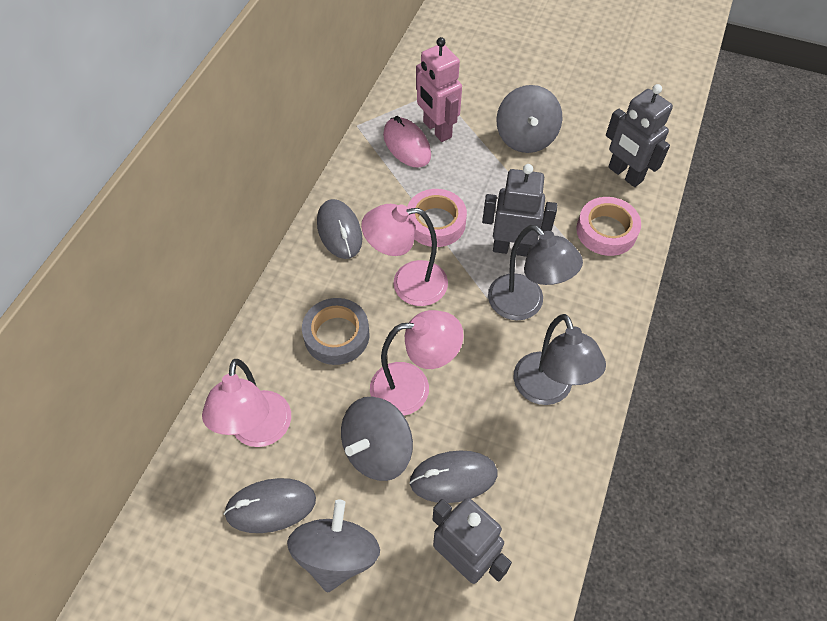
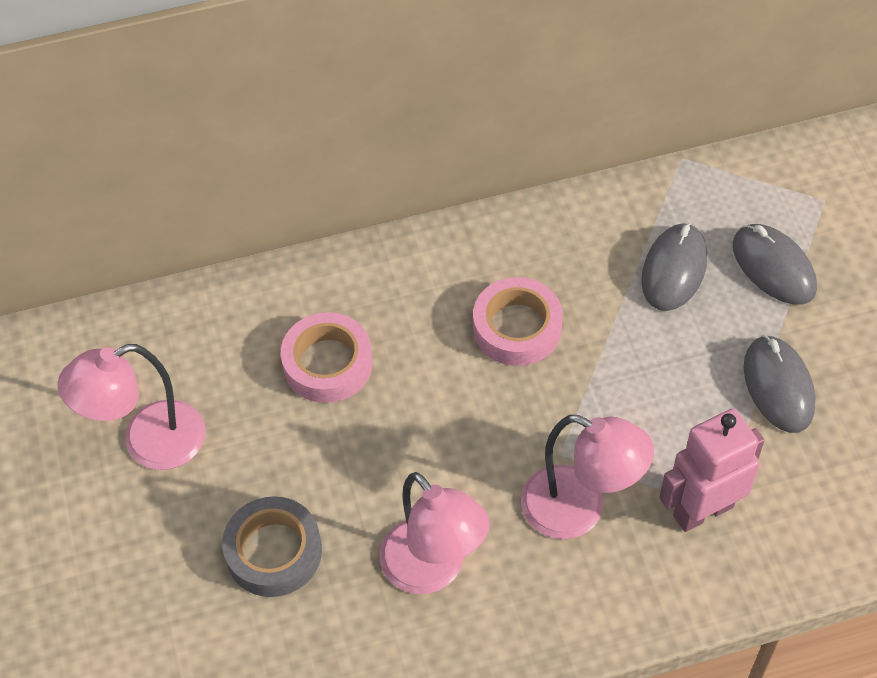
grey lamp: 2 -> 0
grey robot: 3 -> 0
grey spinning top: 3 -> 0
pink mouse: 1 -> 0

